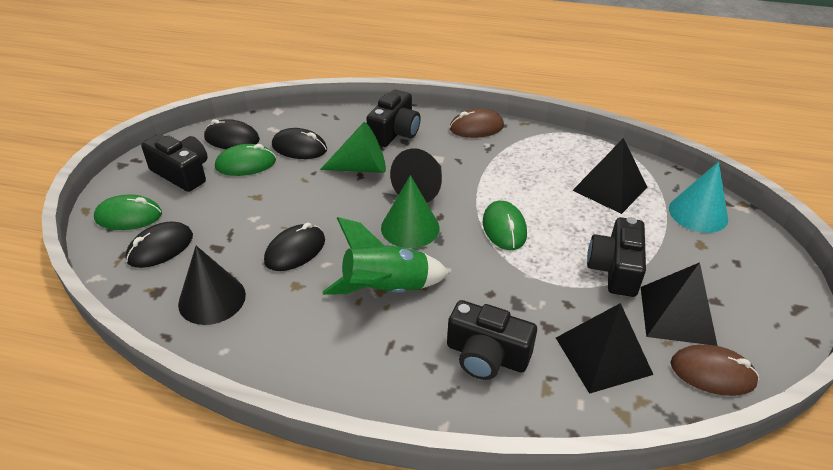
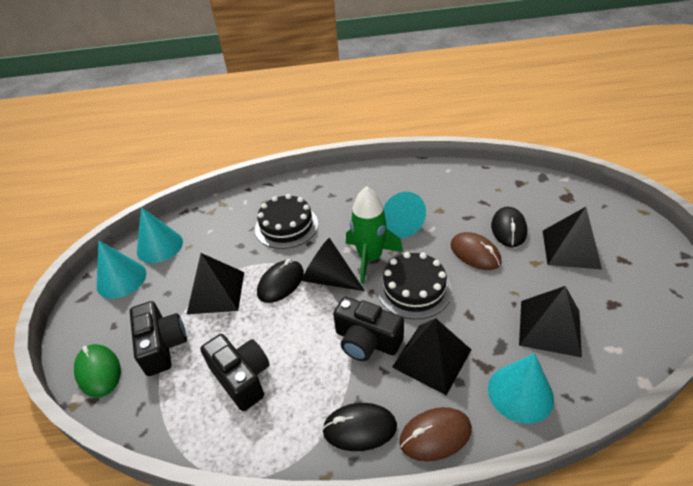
black cake: 0 -> 2
black camera: 4 -> 3
black cone: 2 -> 1
black mouse: 4 -> 3
black pyramid: 3 -> 4
green cone: 2 -> 0
green mouse: 3 -> 1
turquoise cone: 1 -> 4

